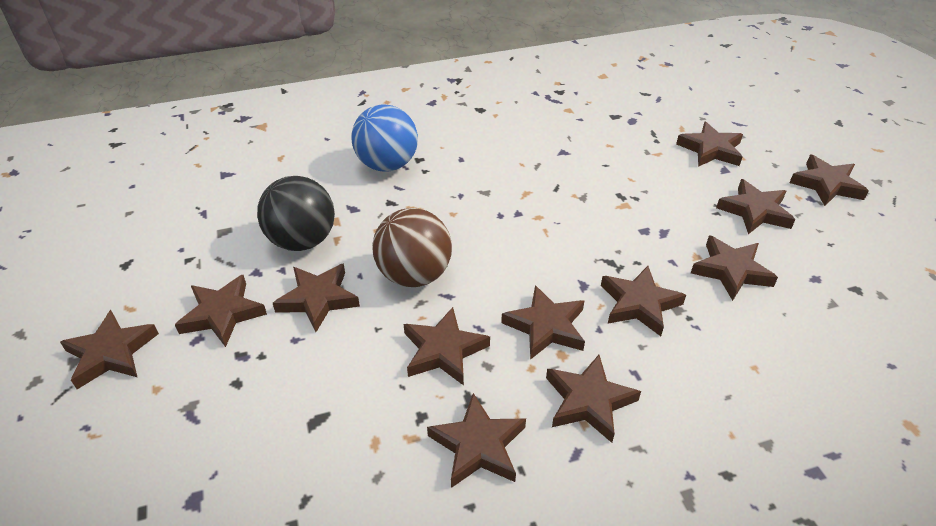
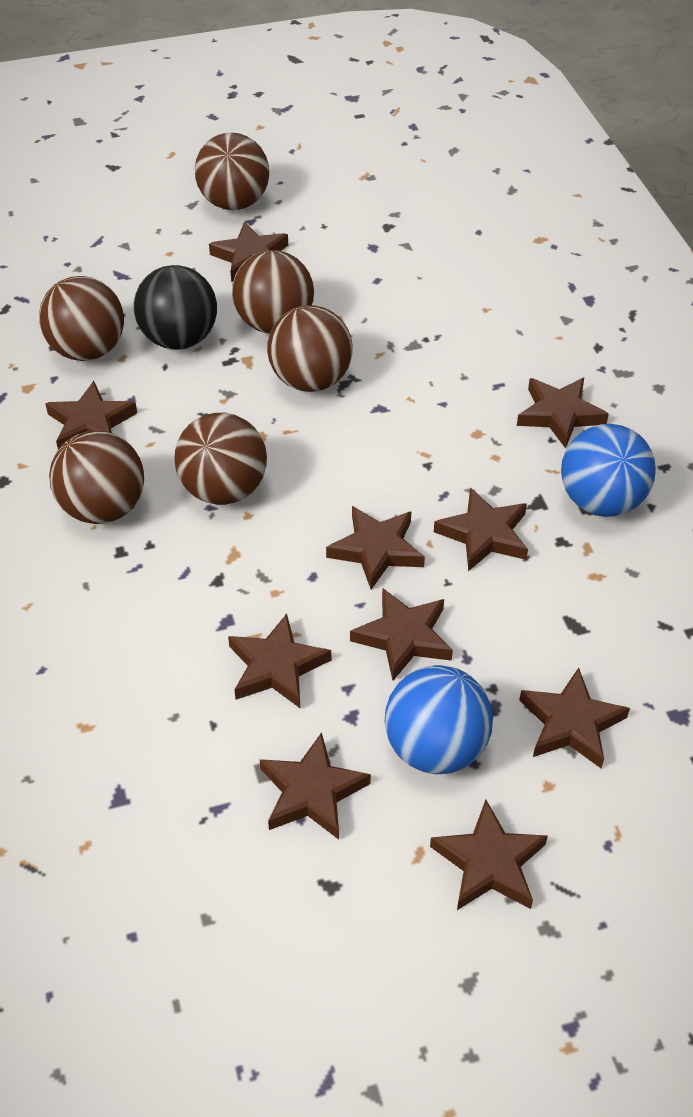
blue ball: 1 -> 2
brown ball: 1 -> 6
brown star: 12 -> 10

